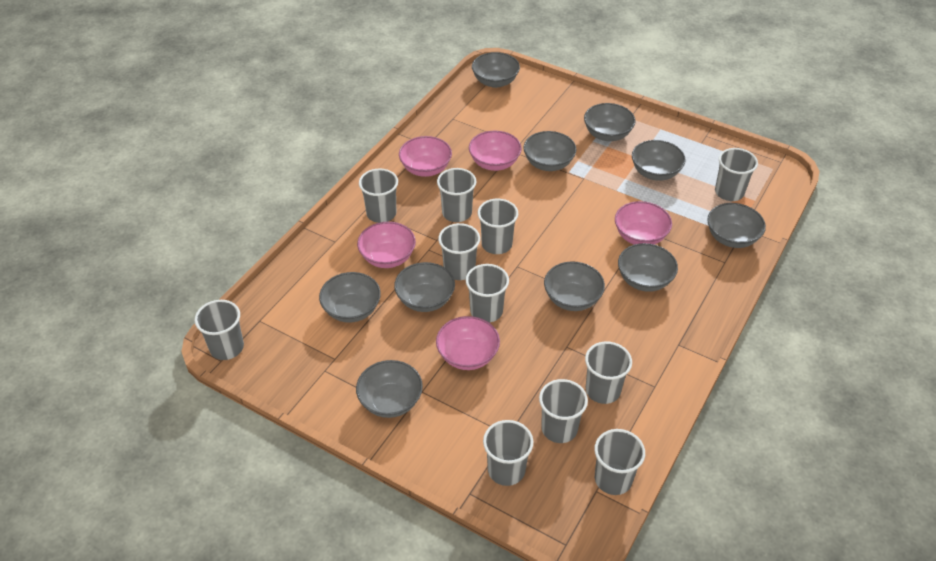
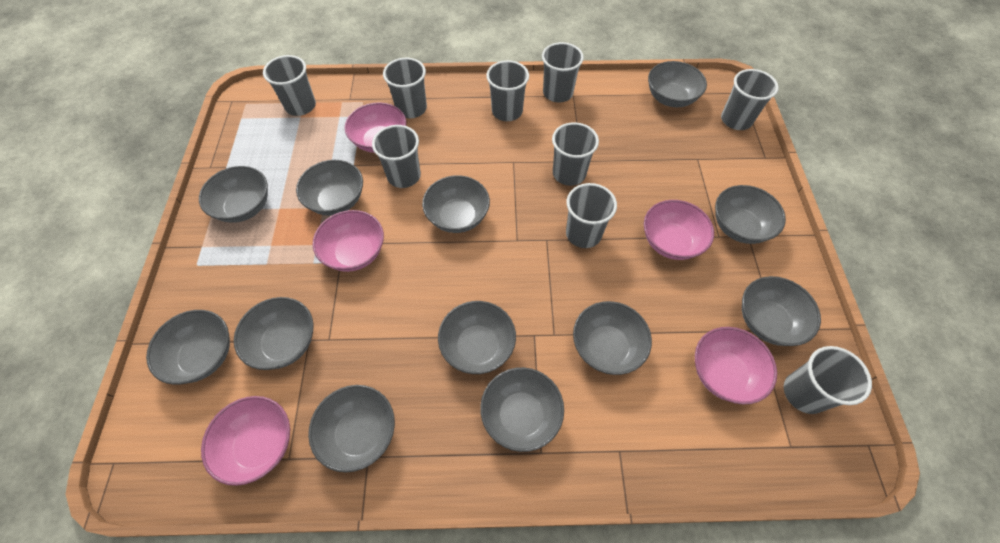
grey bowl: 10 -> 12
grey cup: 11 -> 9

